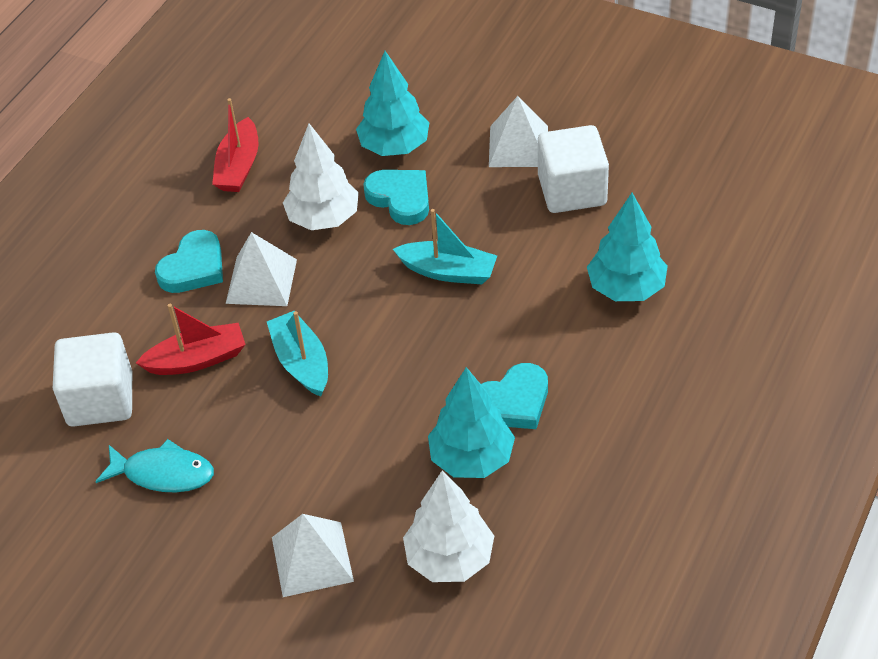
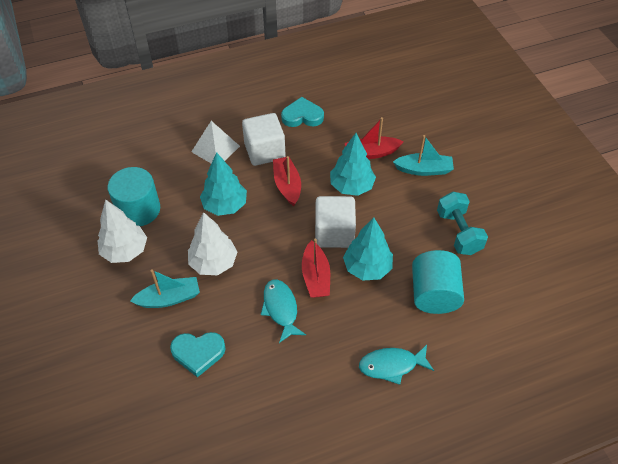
red boat: 2 -> 3
turquoise cylinder: 0 -> 2
turquoise dumbbell: 0 -> 1
turquoise fish: 1 -> 2
turquoise heart: 3 -> 2
white pyramid: 3 -> 1

